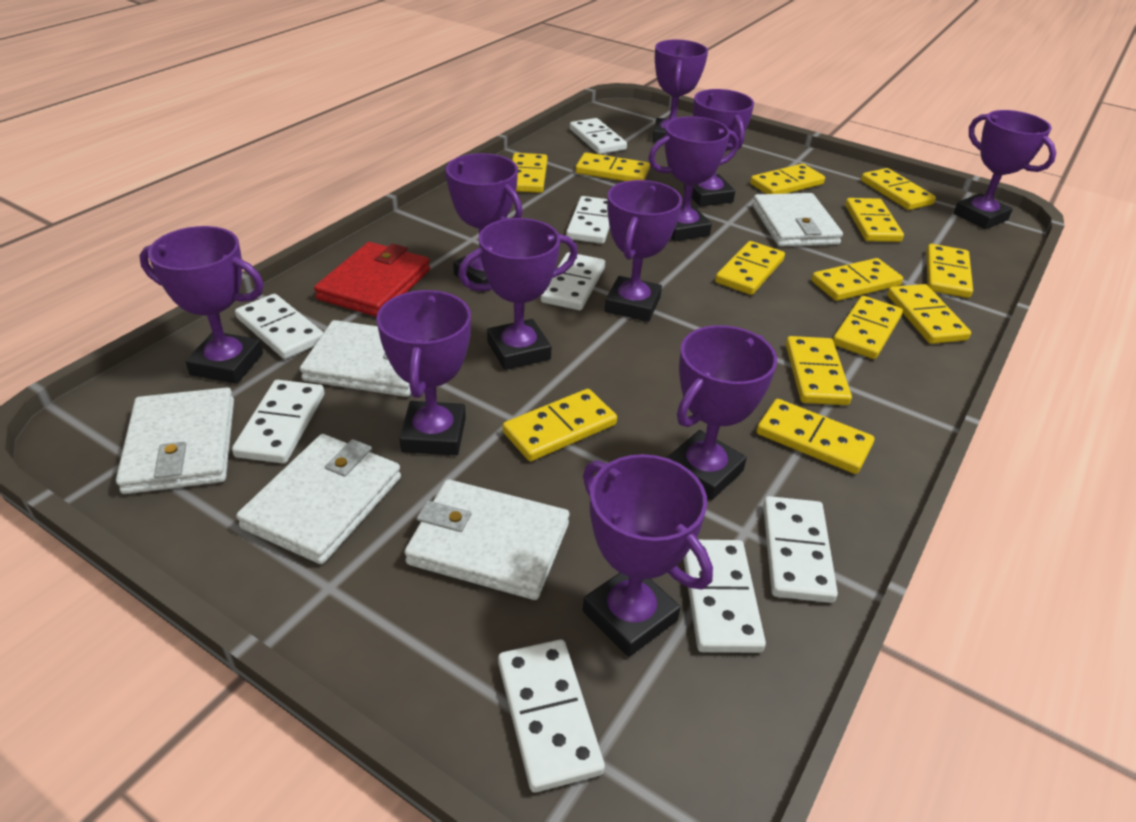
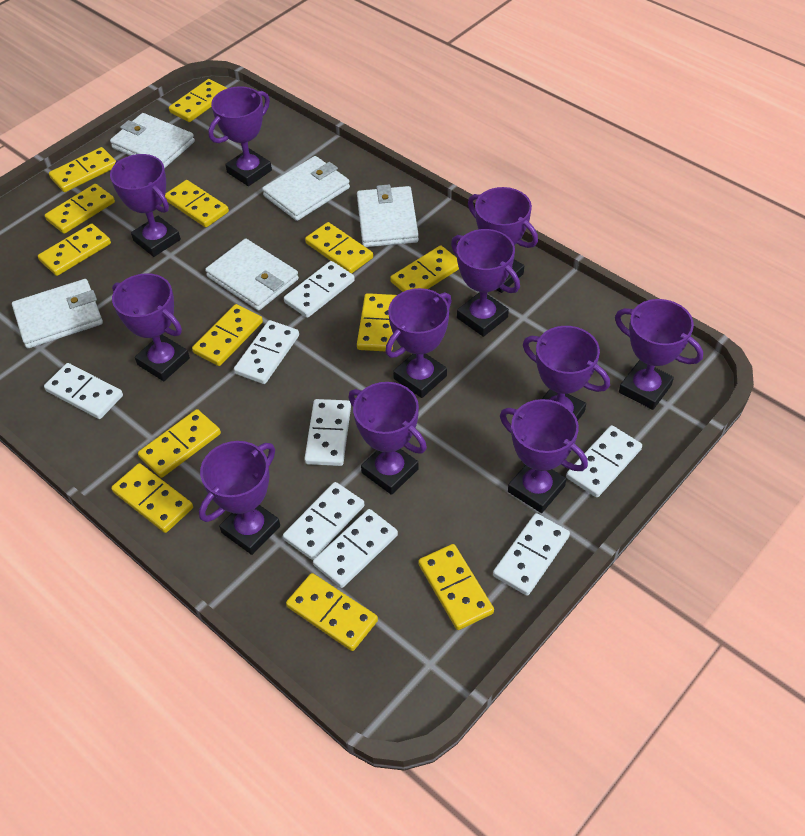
red wallet: 1 -> 0

